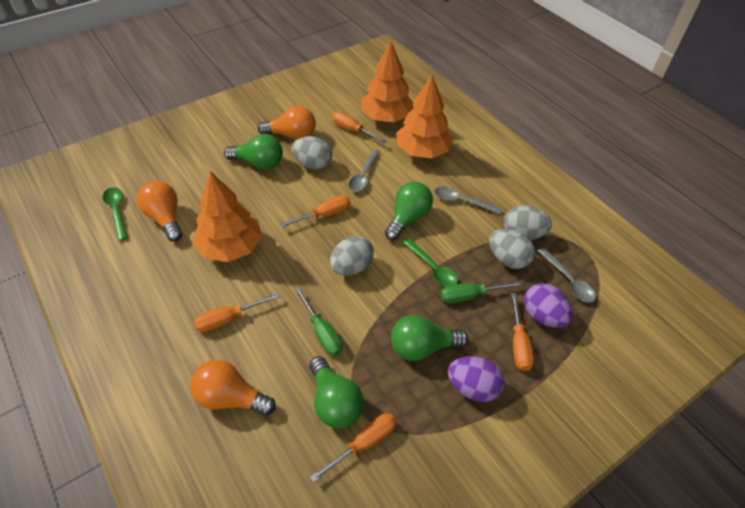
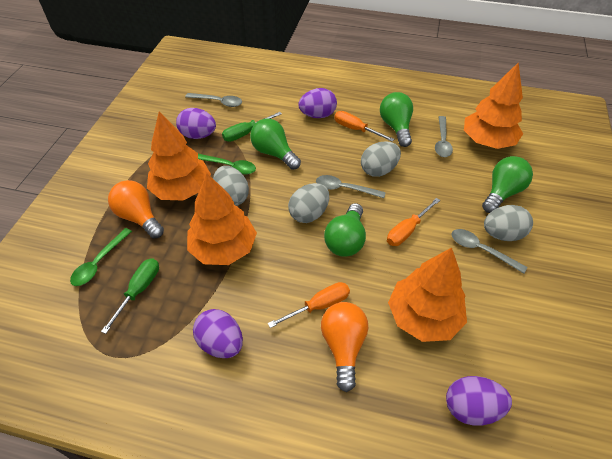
grey spoon: 3 -> 4
orange light bulb: 3 -> 2
orange screwdriver: 5 -> 3
orange tree: 3 -> 4
purple egg: 2 -> 4

